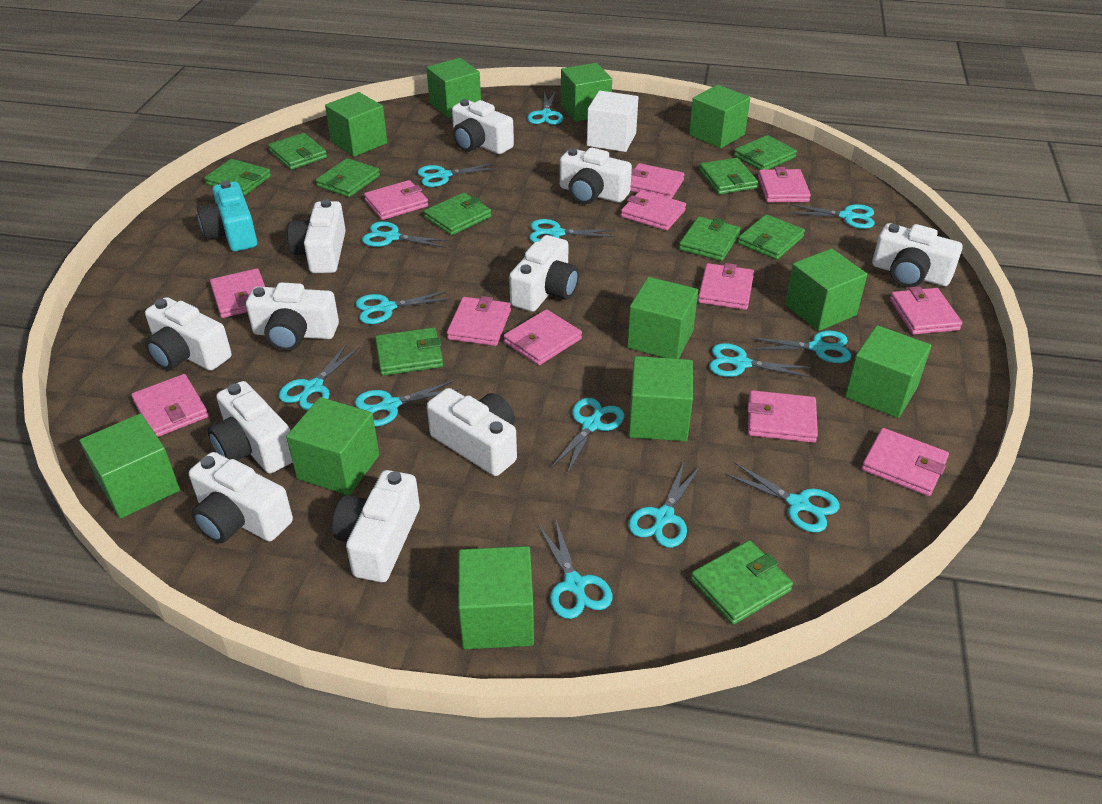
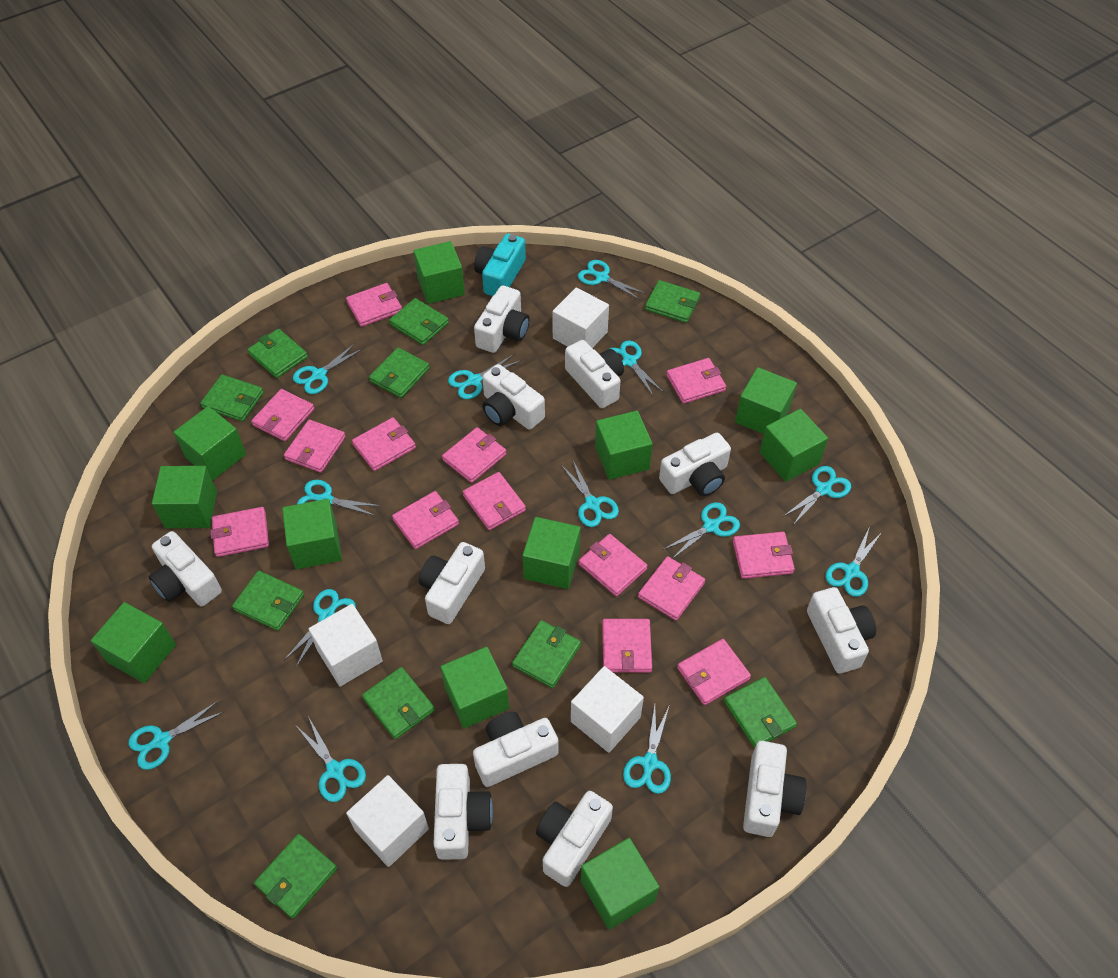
pink wallet: 12 -> 14
turquoise scissors: 14 -> 13
white cube: 1 -> 4

